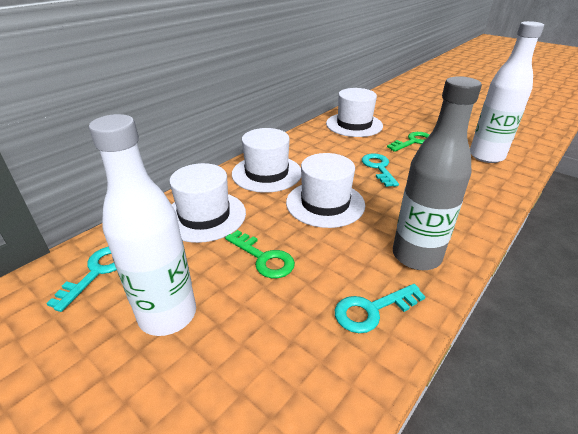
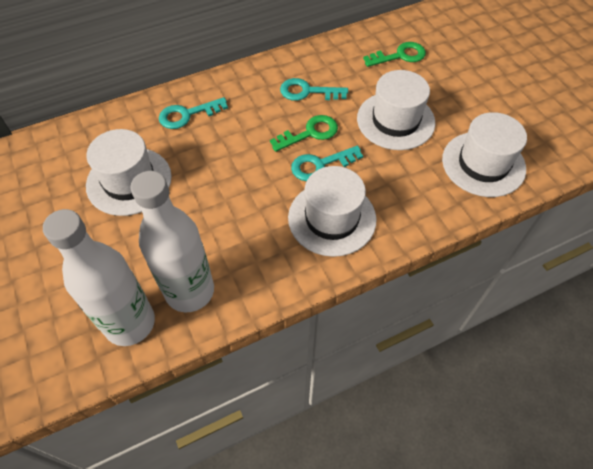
grey bottle: 1 -> 0

